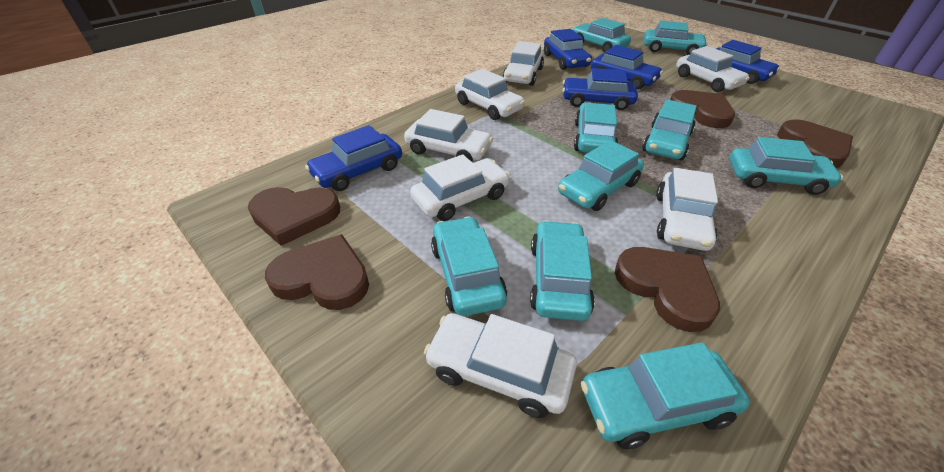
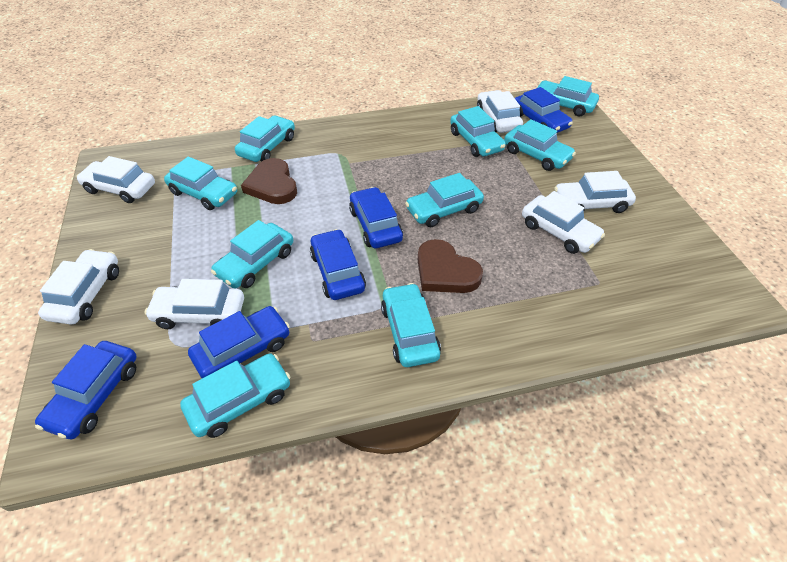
brown heart: 5 -> 2
white car: 7 -> 6

